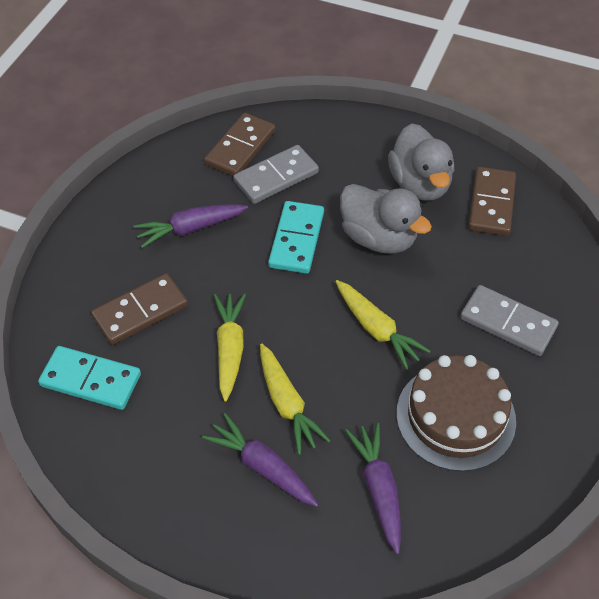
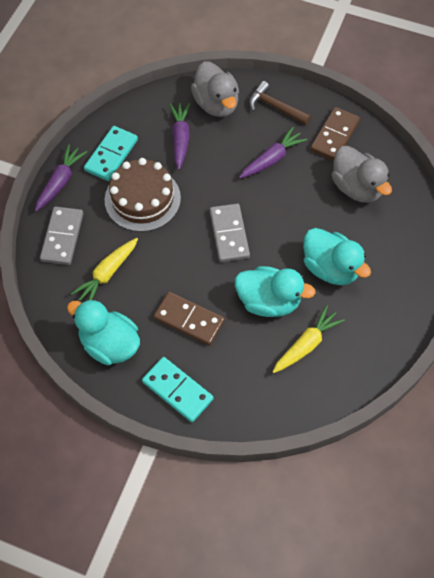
brown domino: 3 -> 2
brown hammer: 0 -> 1
turquoise duck: 0 -> 3
yellow carrot: 3 -> 2

